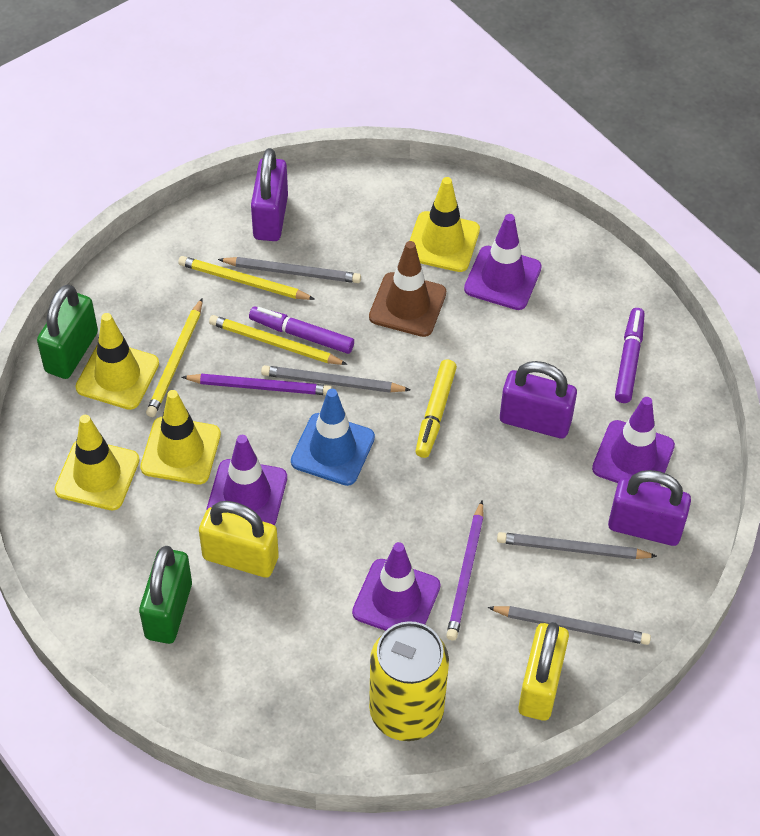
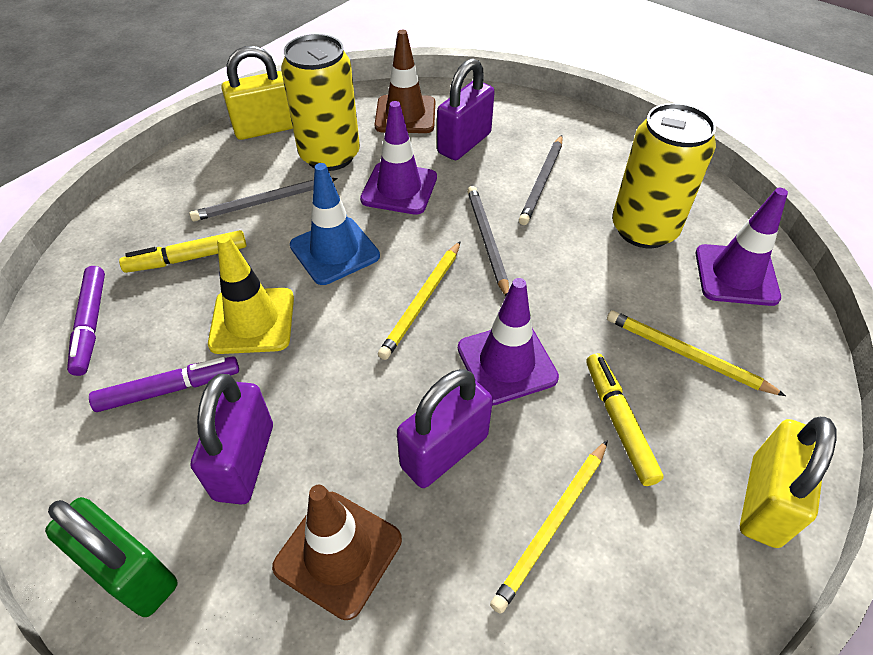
brown traffic cone: 1 -> 2
green padlock: 2 -> 1
grey pencil: 4 -> 3
purple pencil: 2 -> 0
purple traffic cone: 4 -> 3
yellow can: 1 -> 2
yellow marker: 1 -> 2
yellow traffic cone: 4 -> 1

